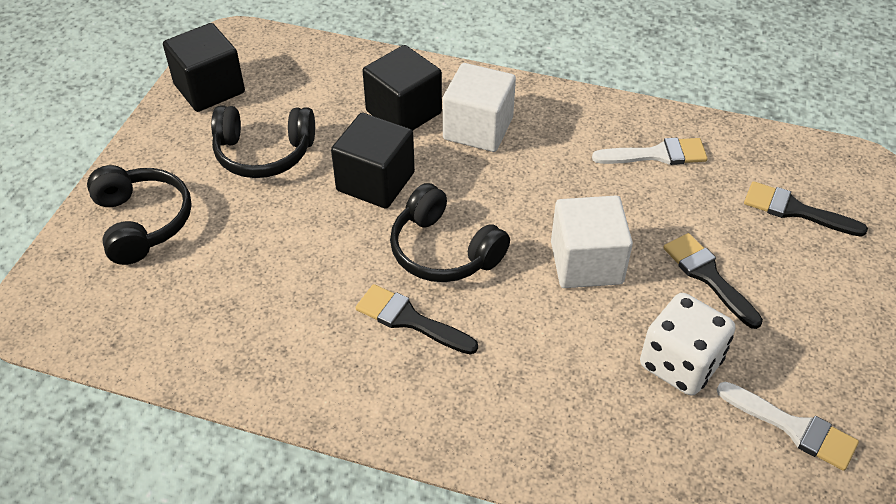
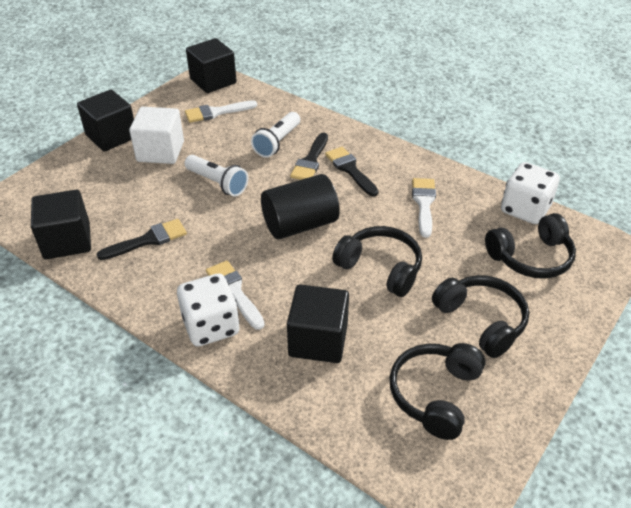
black cube: 3 -> 4
black cylinder: 0 -> 1
black headphones: 3 -> 4
white brush: 2 -> 3
white cube: 2 -> 1
white dice: 1 -> 2
white flashlight: 0 -> 2

